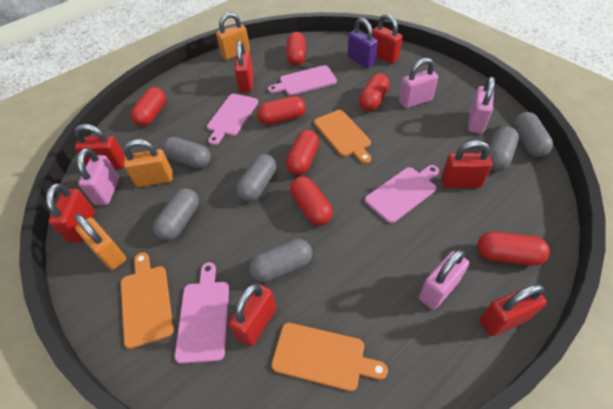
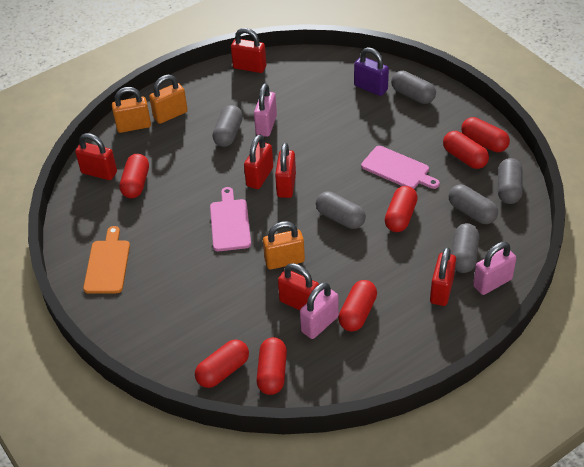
orange cutting board: 3 -> 1
pink cutting board: 4 -> 2
pink padlock: 4 -> 3
red padlock: 7 -> 6

